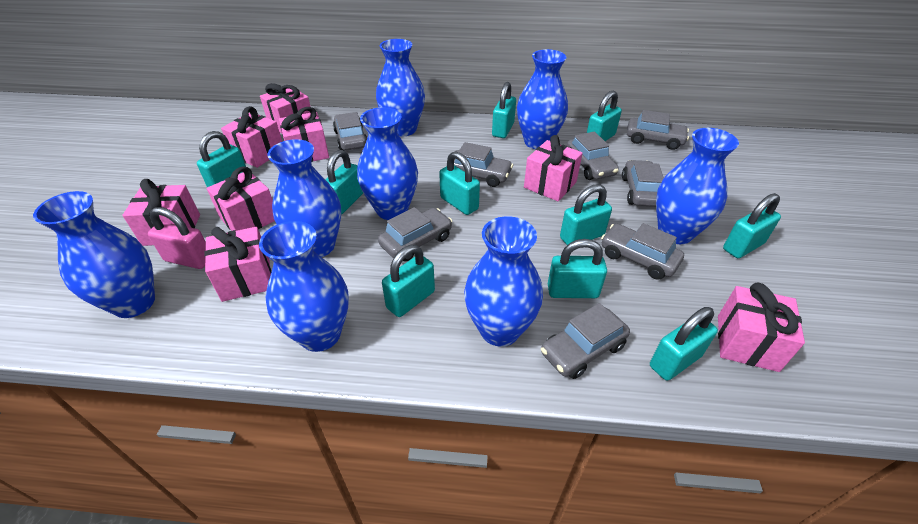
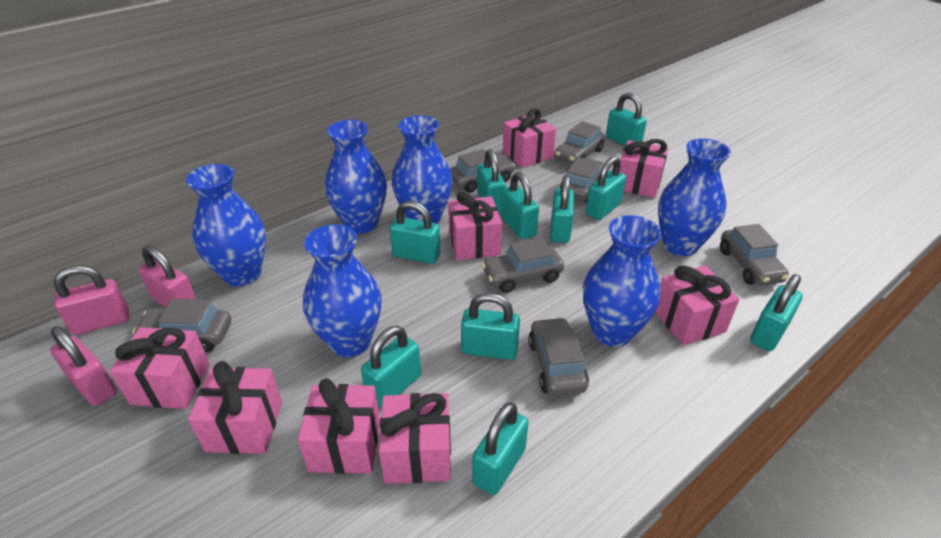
blue vase: 8 -> 6
grey car: 8 -> 7
pink padlock: 1 -> 3

